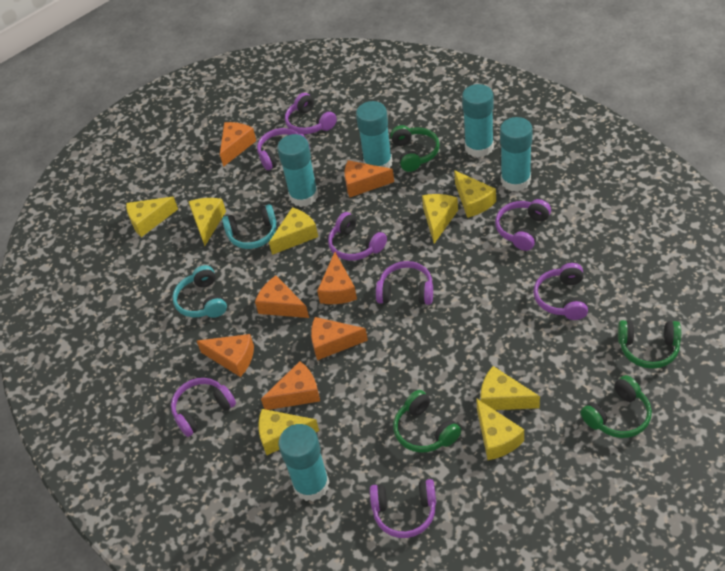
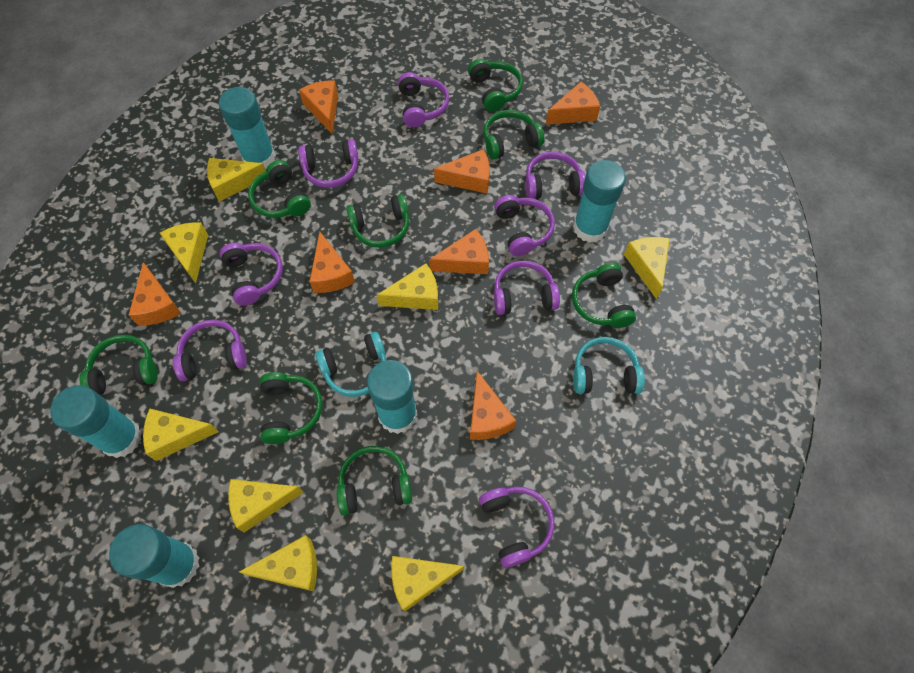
green headphones: 4 -> 8

